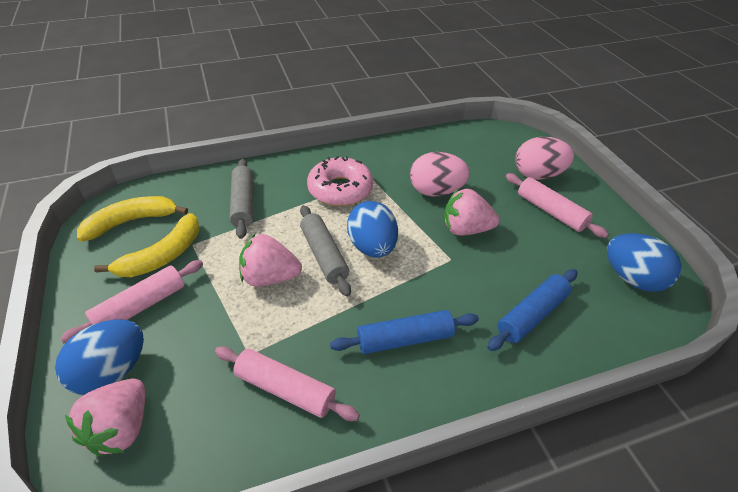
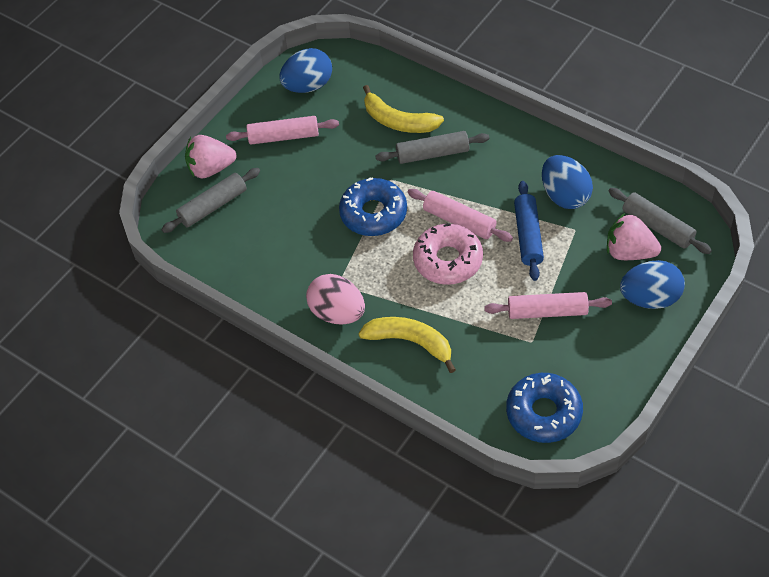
blue donut: 0 -> 2
blue rolling pin: 2 -> 1
grey rolling pin: 2 -> 3
pink egg: 2 -> 1
pink strawberry: 3 -> 2

